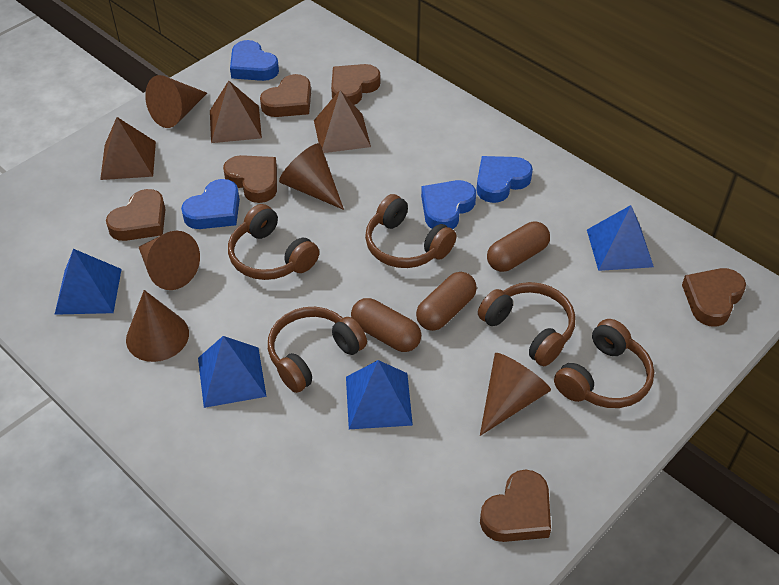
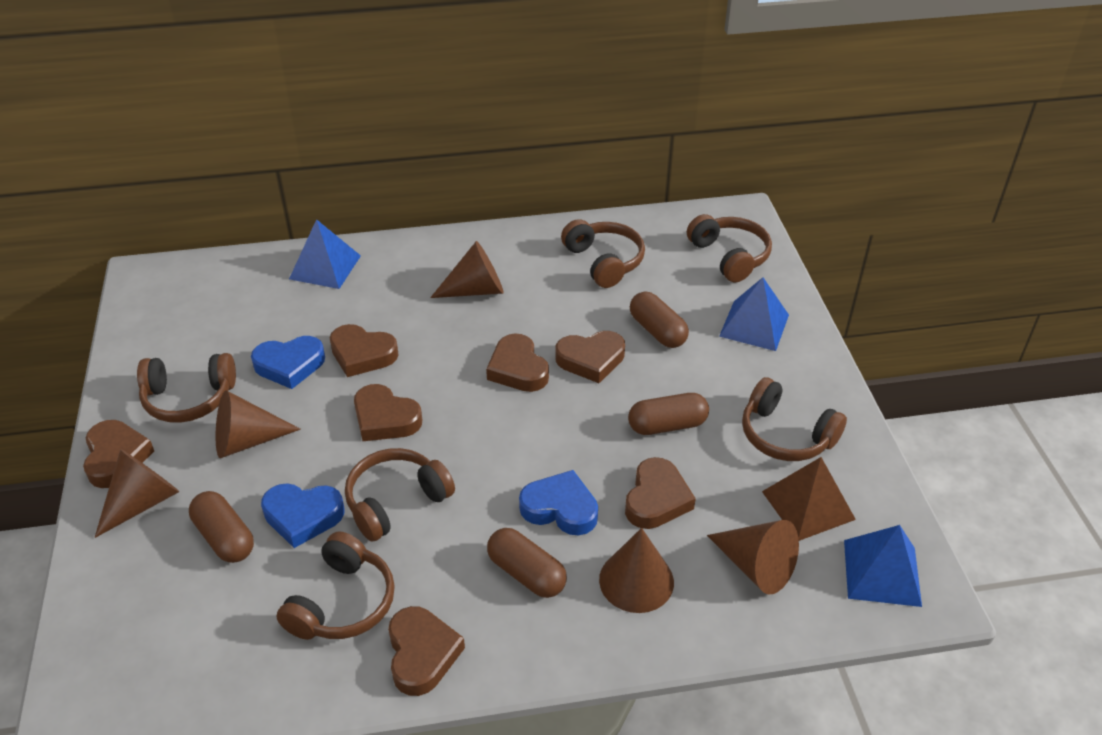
blue heart: 4 -> 3
blue pyramid: 4 -> 3
brown capsule: 3 -> 4
brown headphones: 5 -> 6
brown heart: 6 -> 7
brown pyramid: 3 -> 1

